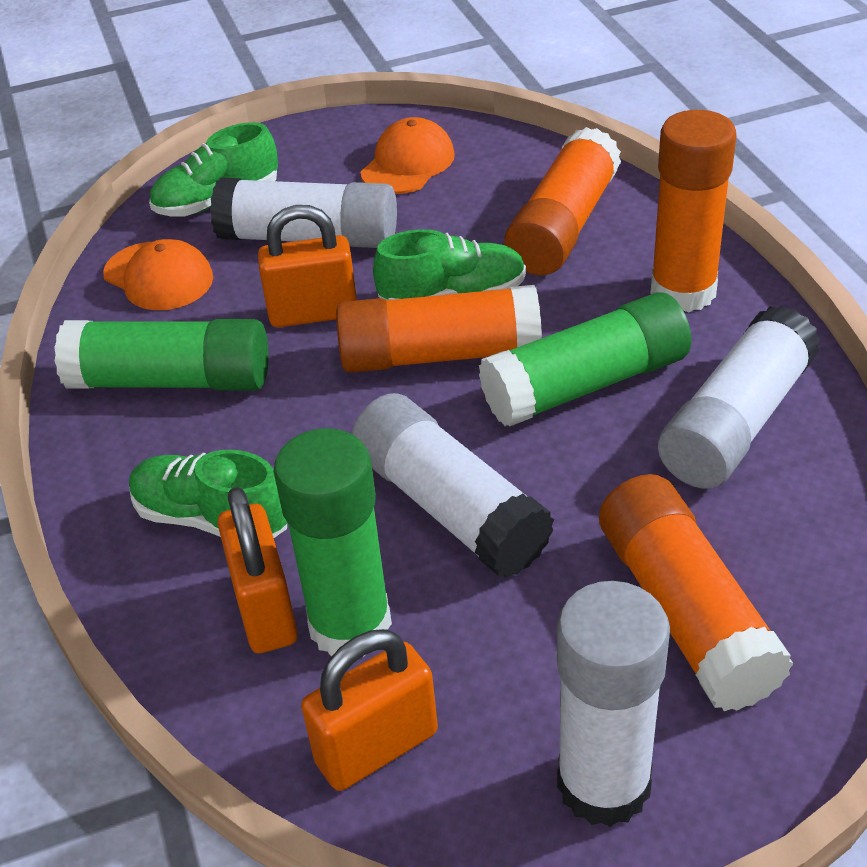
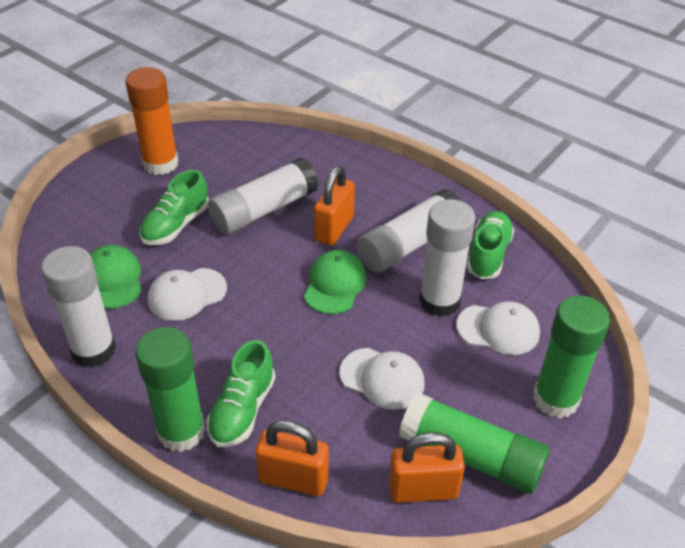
green cap: 0 -> 2
orange cap: 2 -> 0
orange glue stick: 4 -> 1
white cap: 0 -> 3

